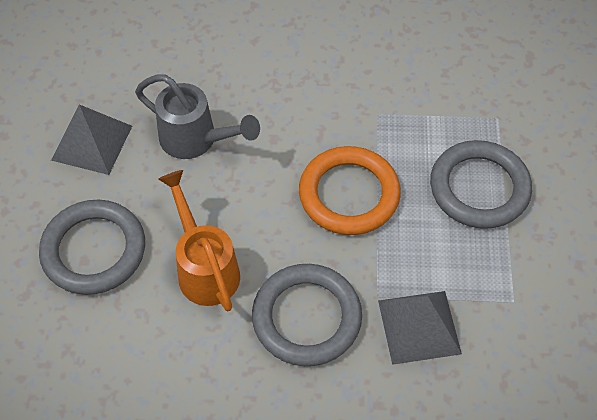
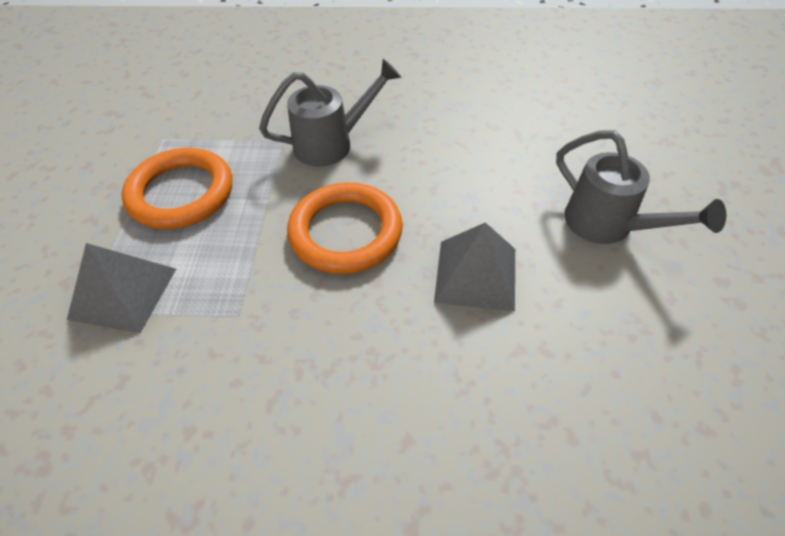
grey ring: 3 -> 0
grey watering can: 1 -> 2
orange ring: 1 -> 2
orange watering can: 1 -> 0

